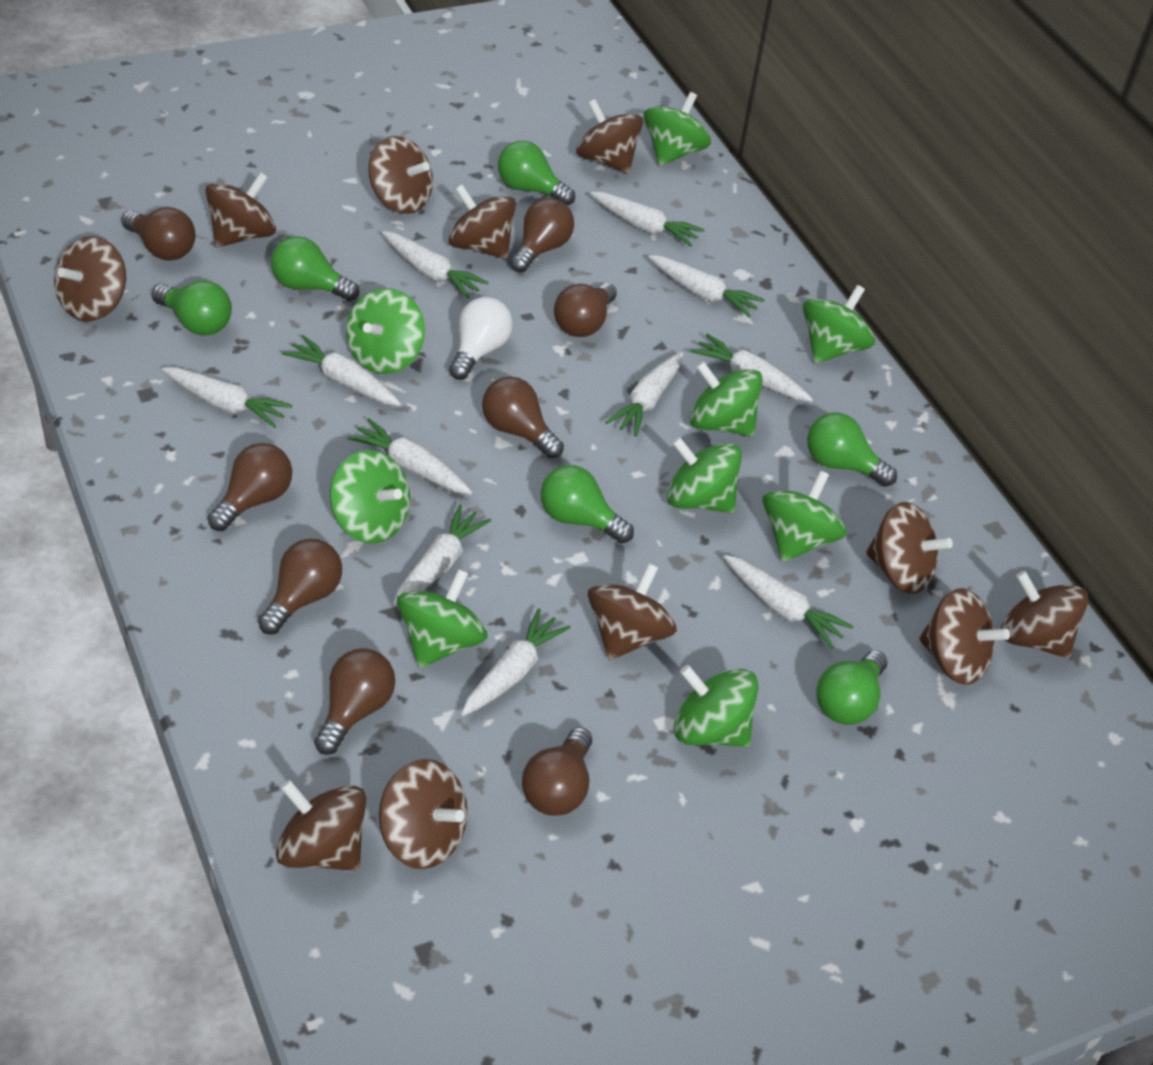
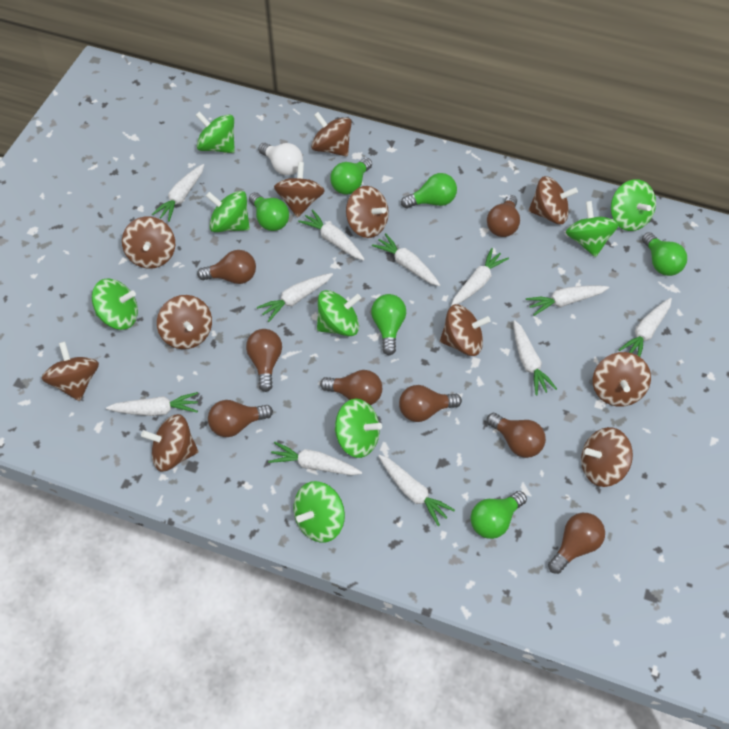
green spinning top: 9 -> 8

